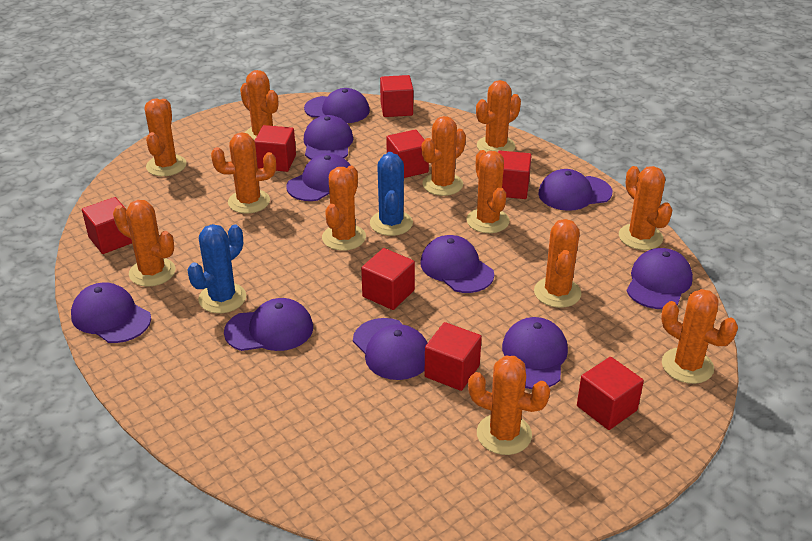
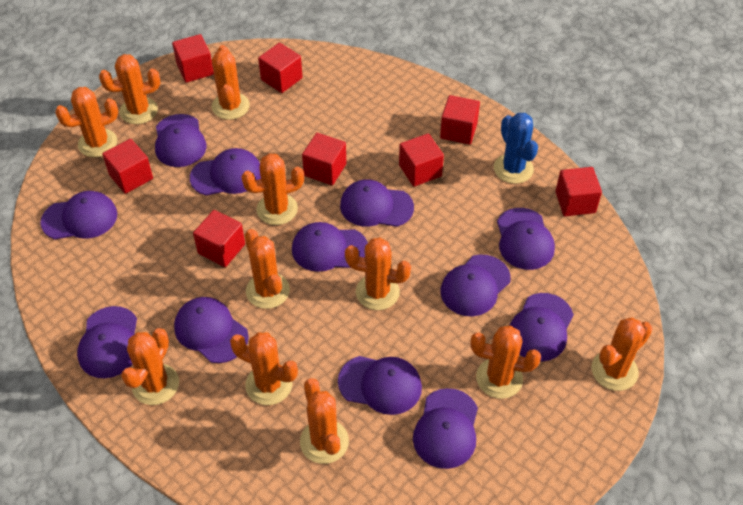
blue cactus: 2 -> 1
orange cactus: 12 -> 11
purple cap: 10 -> 12

